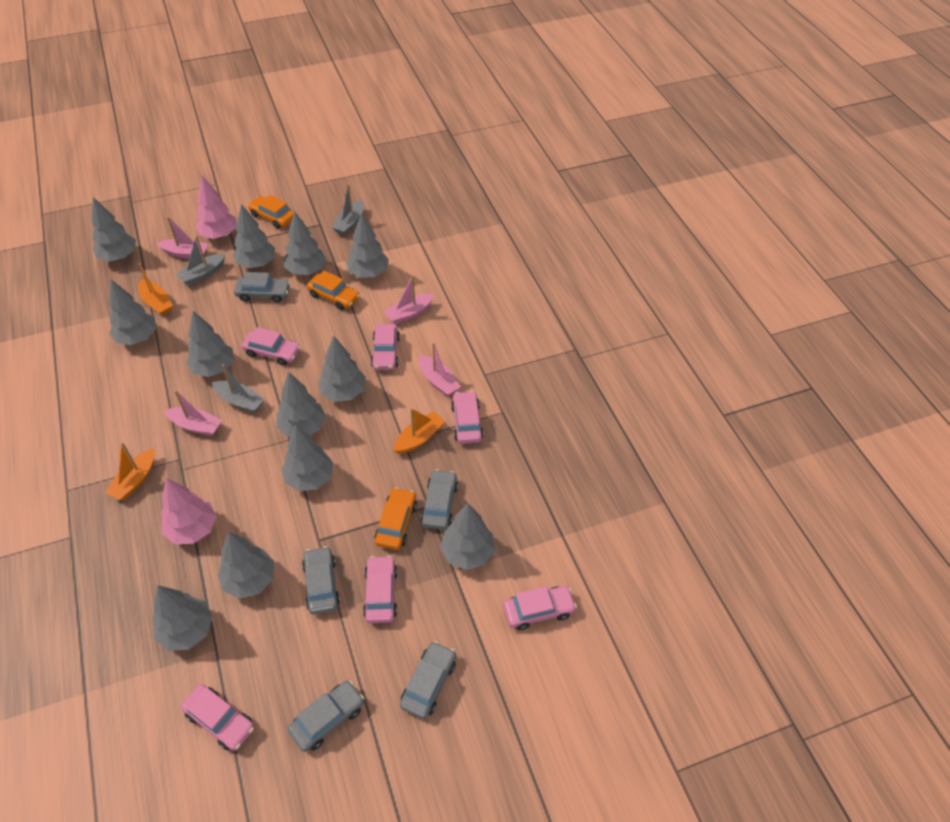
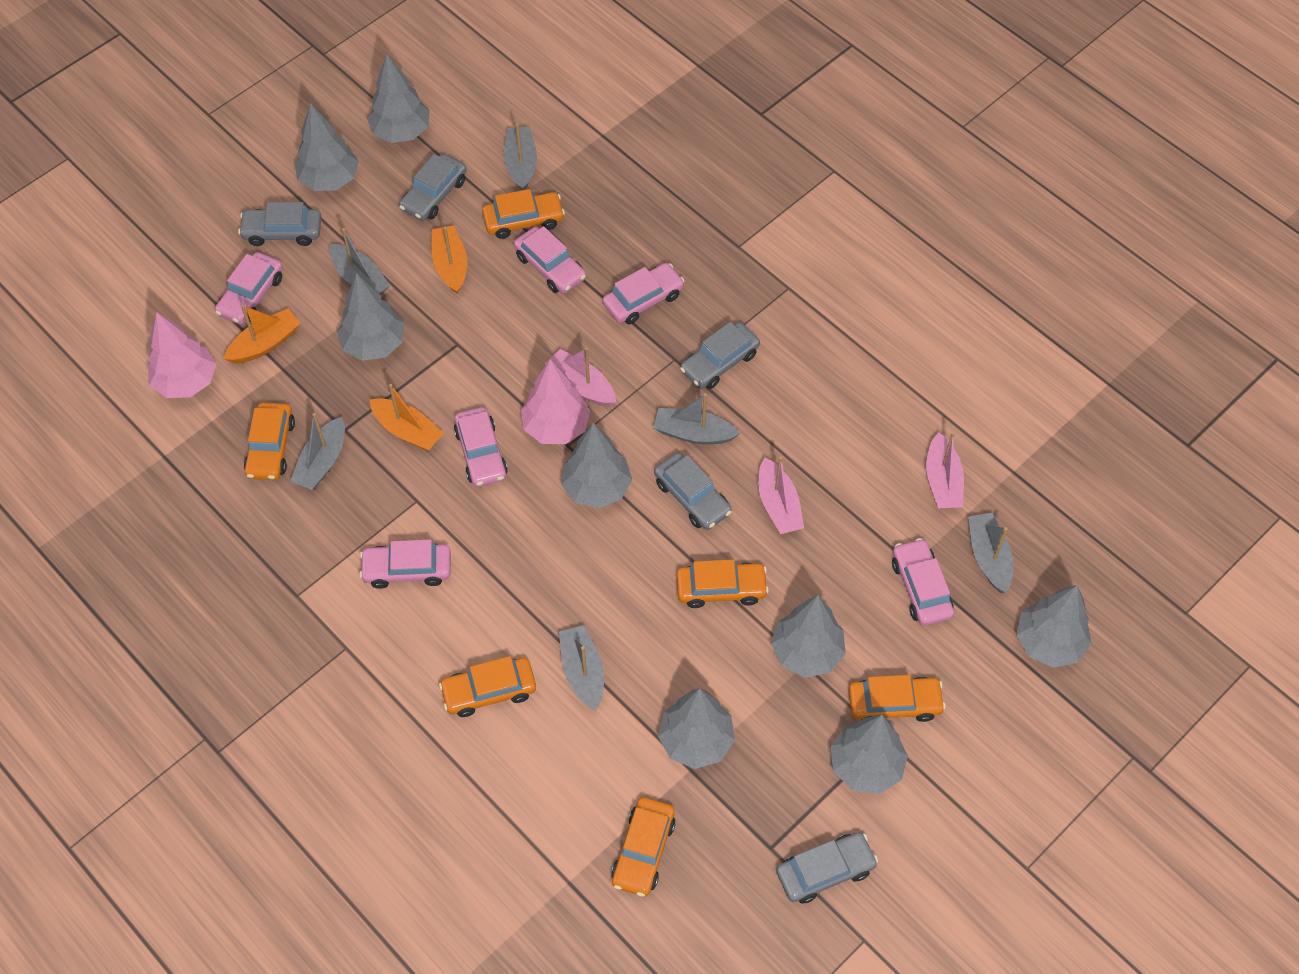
grey boat: 3 -> 6
grey tree: 12 -> 8
orange car: 3 -> 6
pink boat: 4 -> 3

